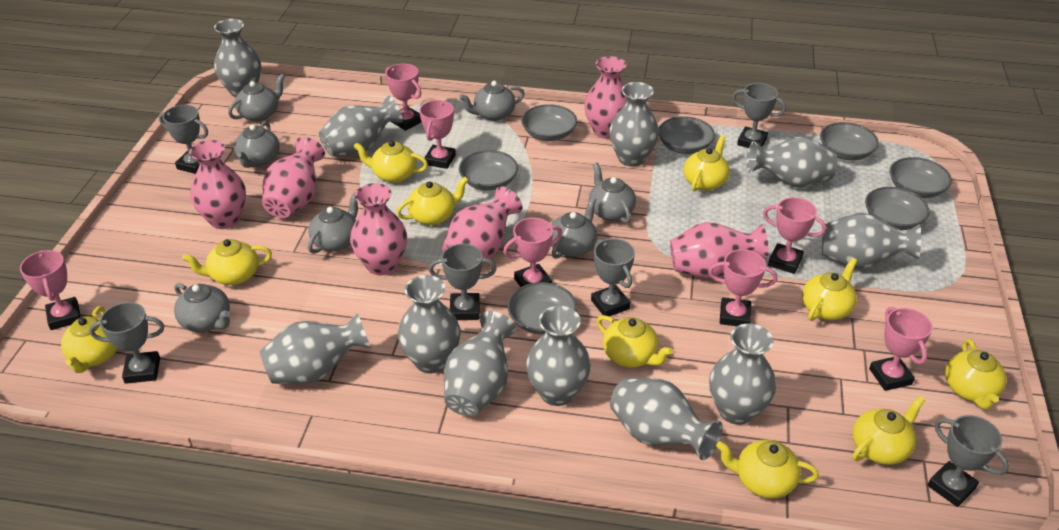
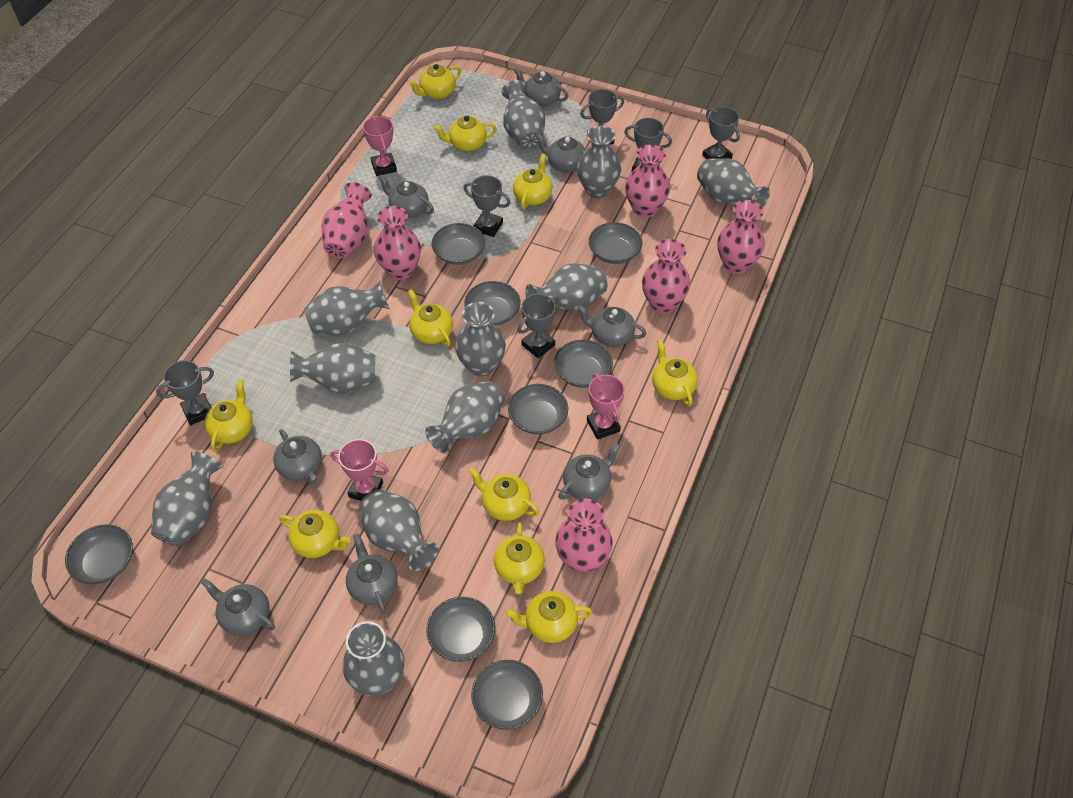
grey bowl: 7 -> 8
grey teapot: 7 -> 8
pink trophy: 7 -> 3

